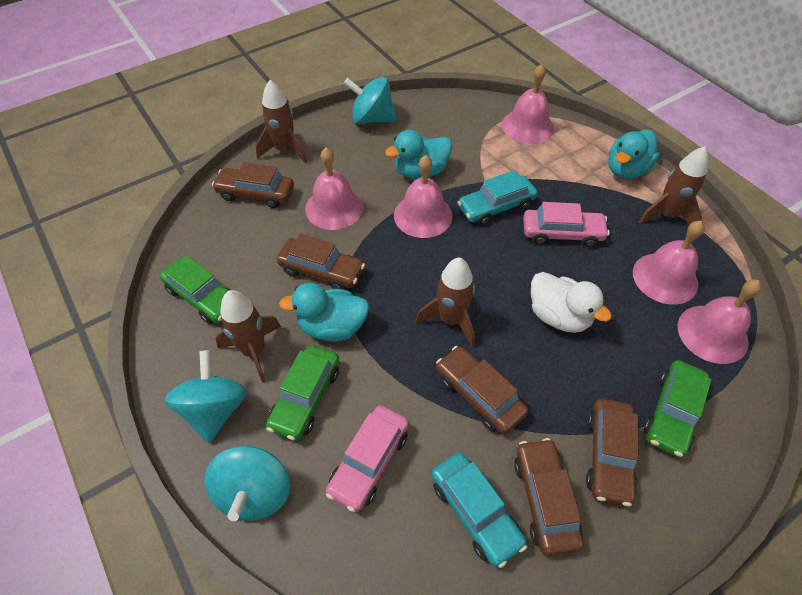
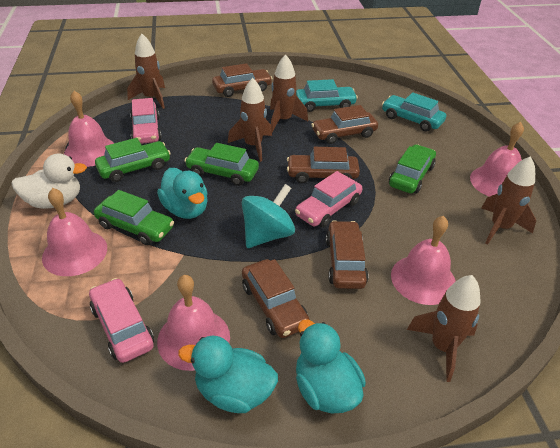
brown rocket: 4 -> 5
green car: 3 -> 4
pink car: 2 -> 3
turquoise spinning top: 3 -> 1

